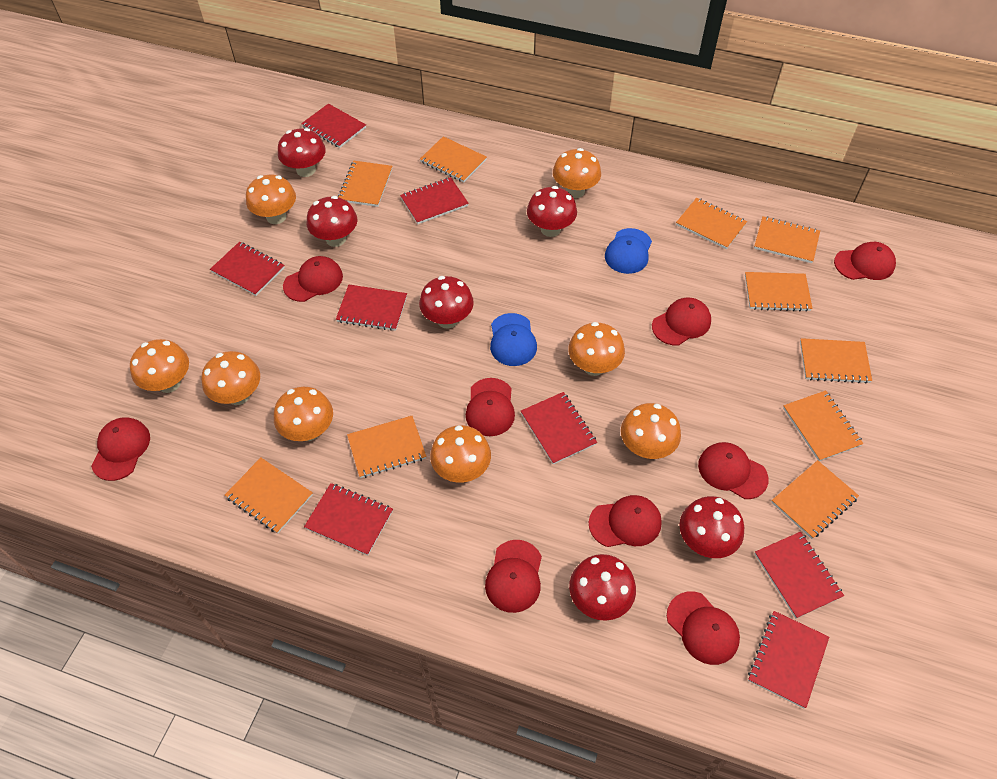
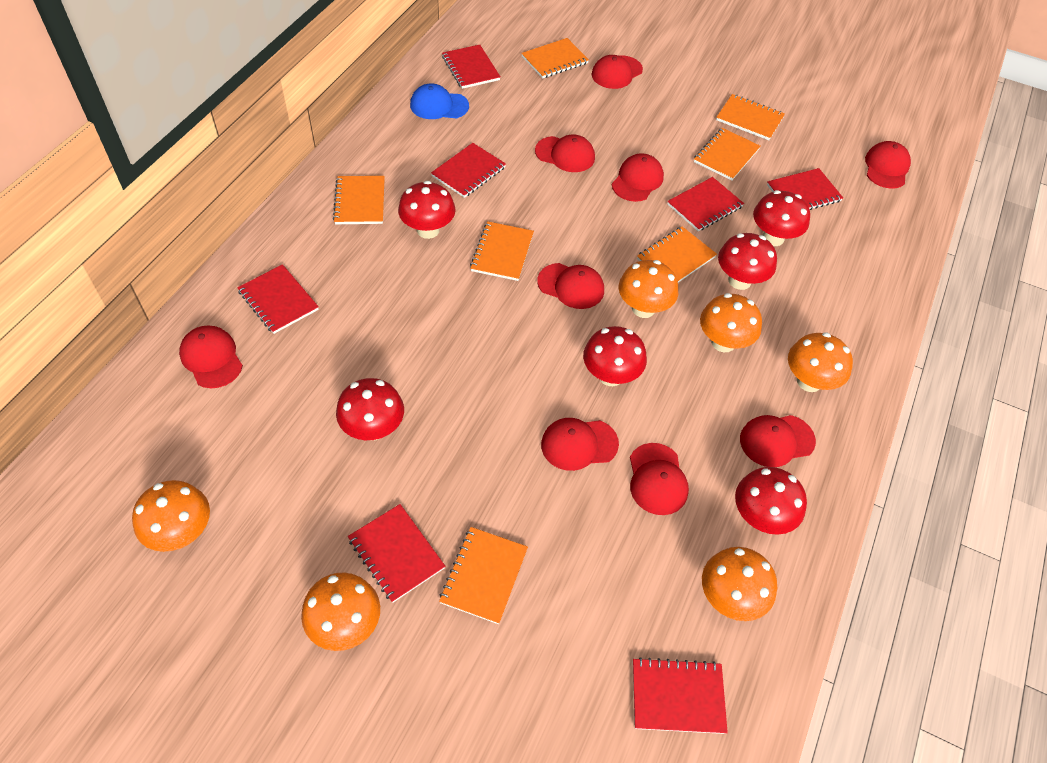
blue cap: 2 -> 1
orange mushroom: 8 -> 6
orange notebook: 10 -> 7
red notebook: 8 -> 7

